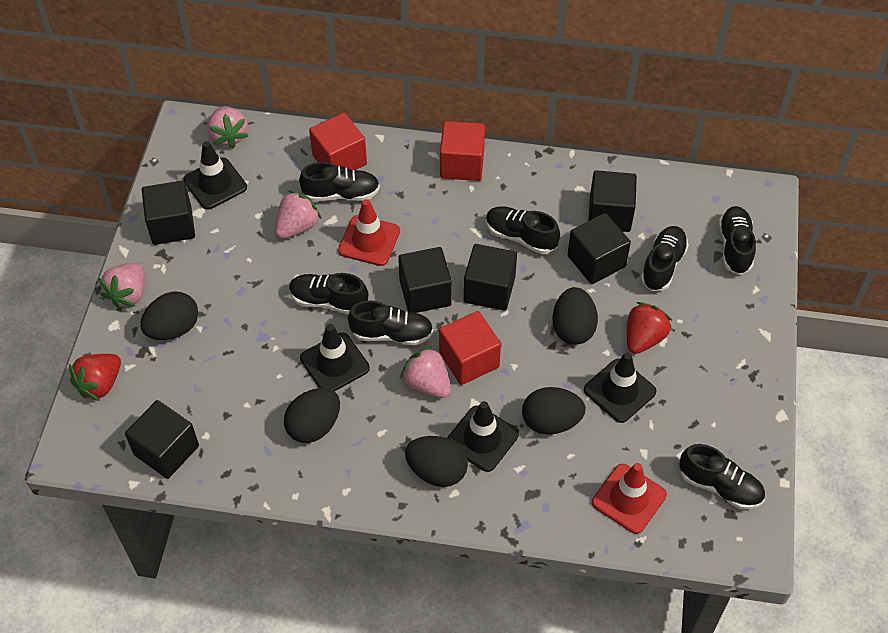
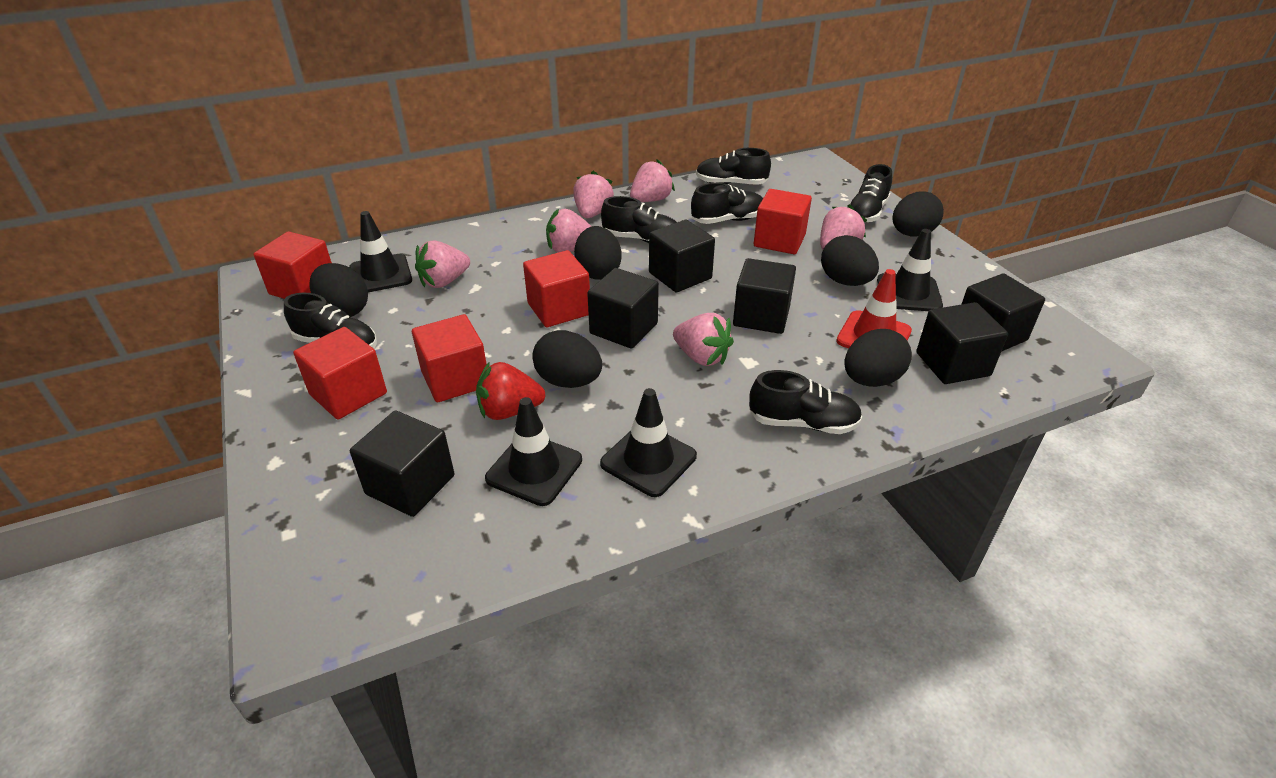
black egg: 5 -> 6
black shoe: 7 -> 6
pink strawberry: 4 -> 6
red cube: 3 -> 5
red strawberry: 2 -> 1
red traffic cone: 2 -> 1

